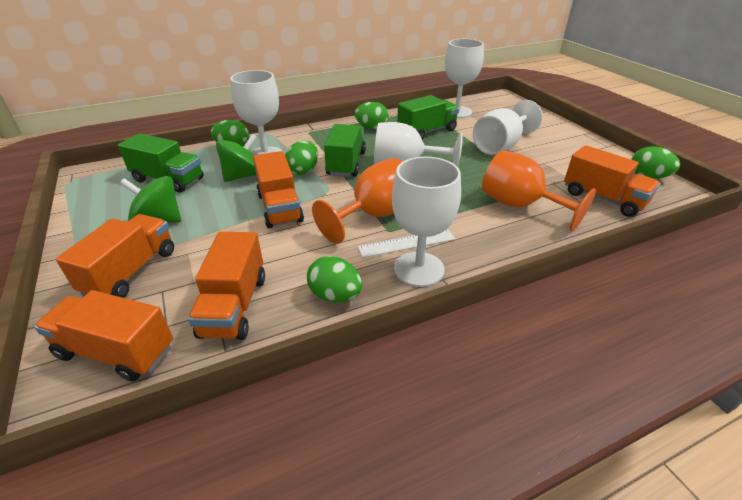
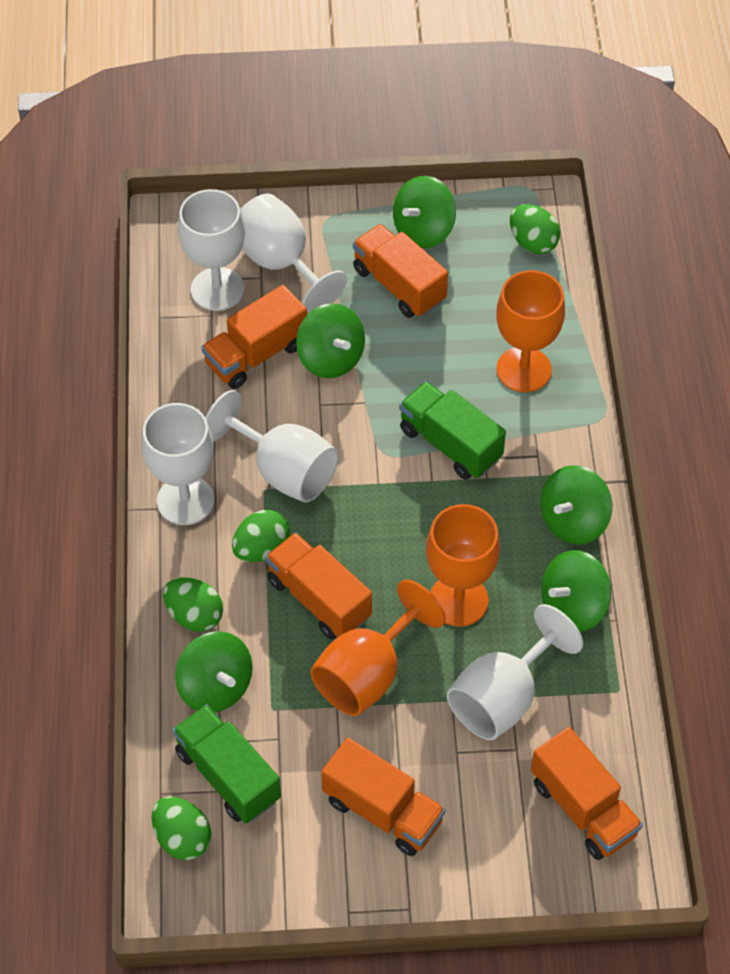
green egg: 5 -> 4
green spinning top: 2 -> 5
green truck: 3 -> 2
orange goblet: 2 -> 3
white ruler: 1 -> 0

